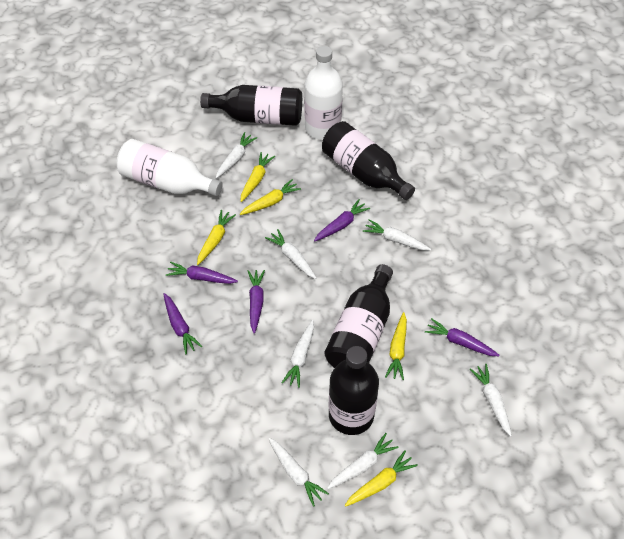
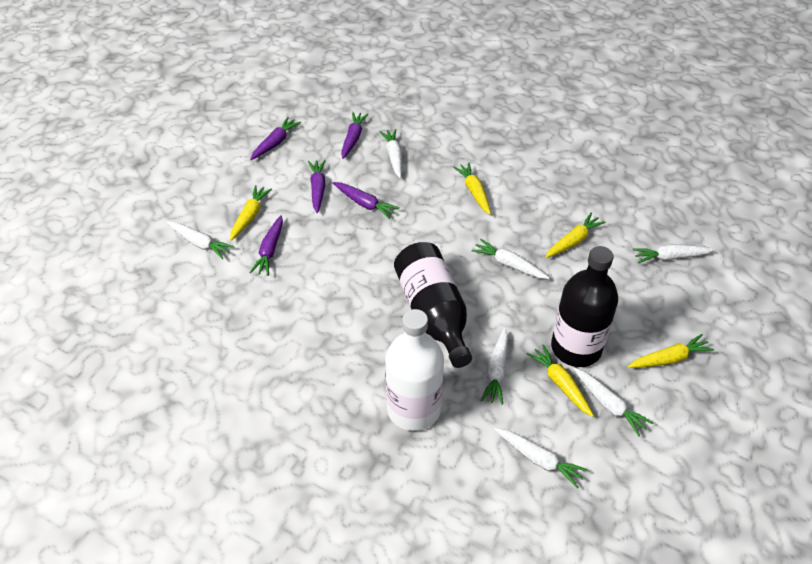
black bottle: 4 -> 2
white bottle: 2 -> 1

